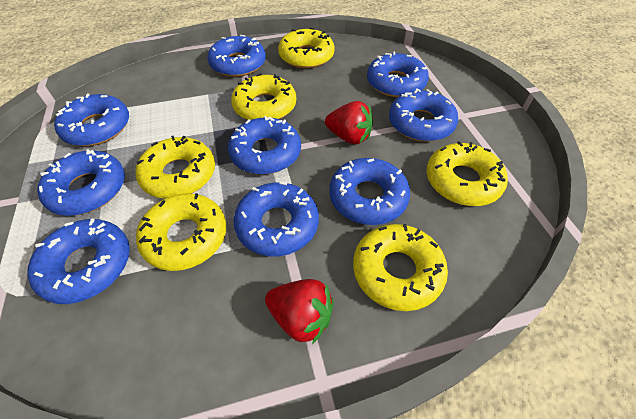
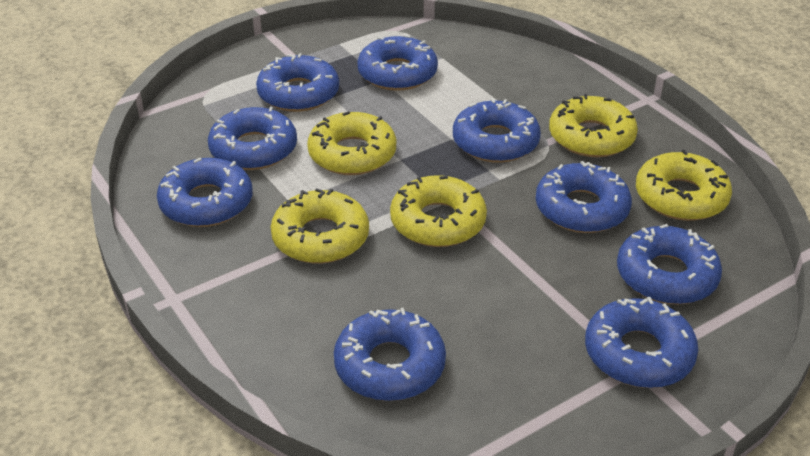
red strawberry: 2 -> 0
yellow donut: 6 -> 5

